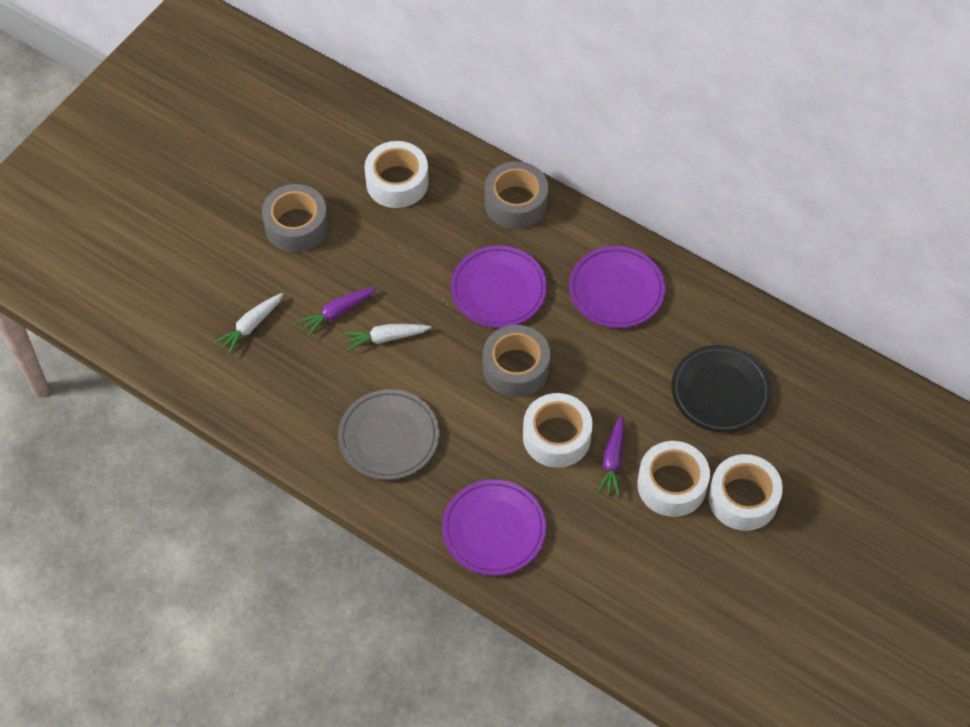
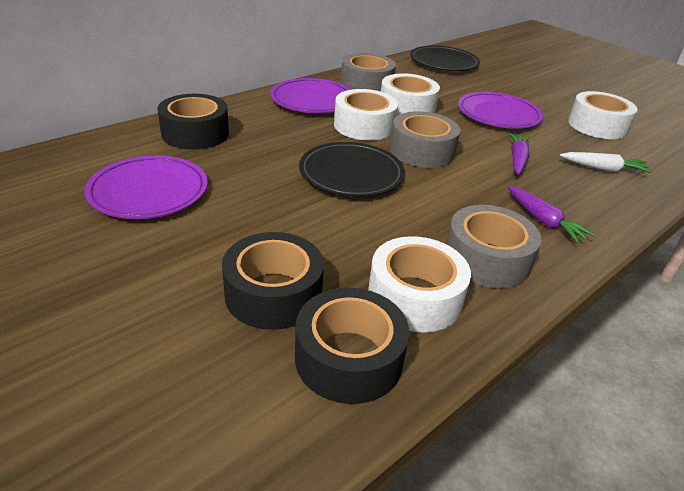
black plate: 1 -> 2
black tape: 0 -> 3
grey plate: 1 -> 0
white carrot: 2 -> 1

